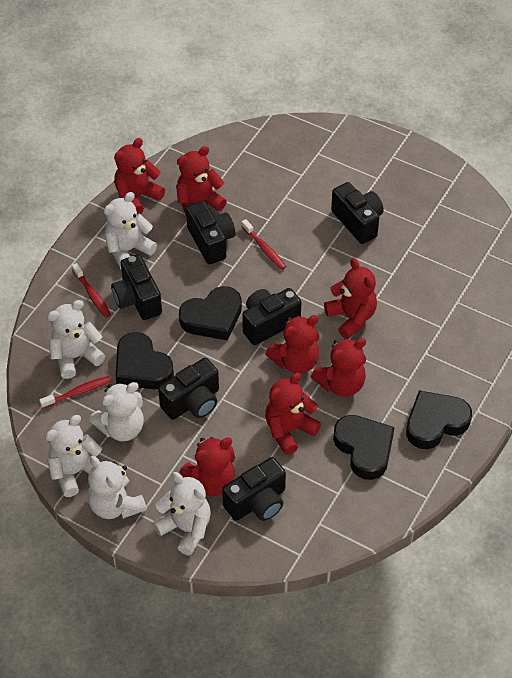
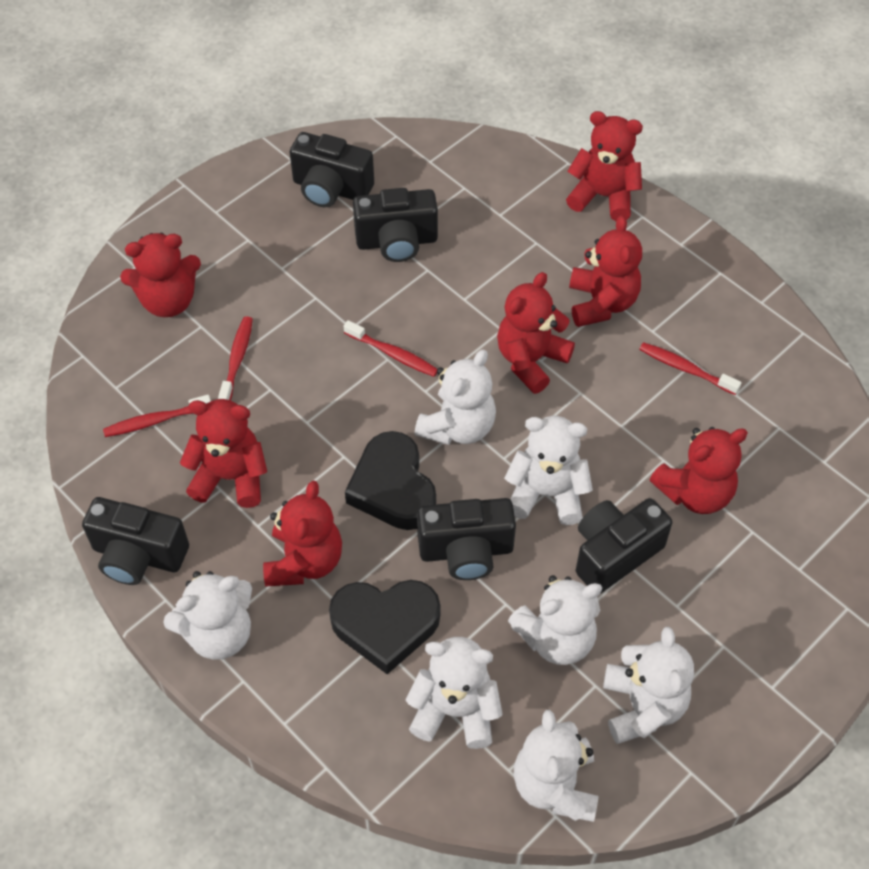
black camera: 6 -> 5
black heart: 4 -> 2
red toothbrush: 3 -> 4
white teddy bear: 6 -> 7

